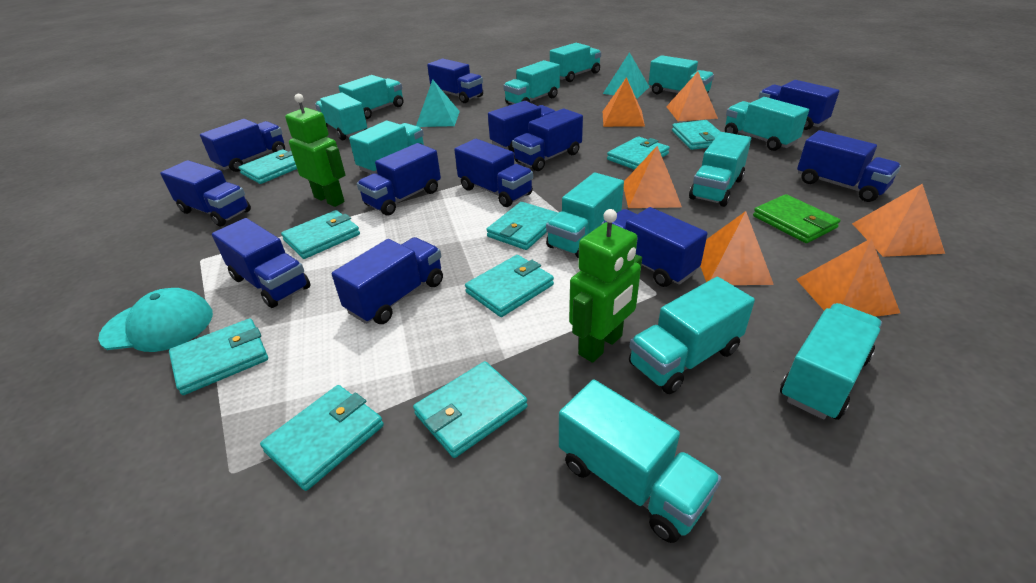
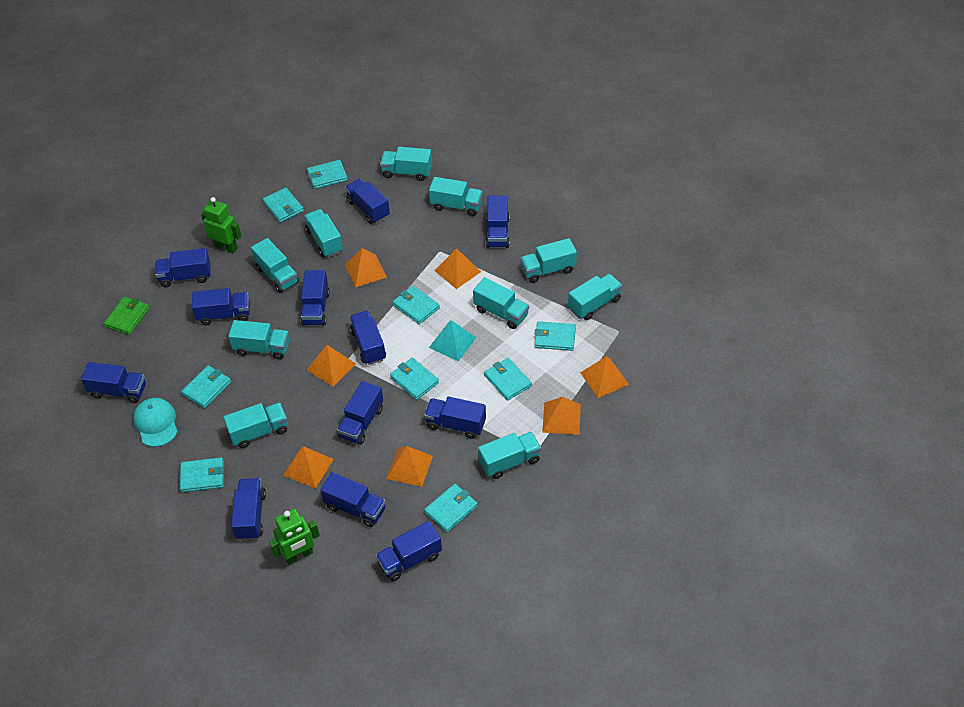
orange pyramid: 6 -> 7
turquoise pyramid: 2 -> 1
turquoise truck: 12 -> 10

